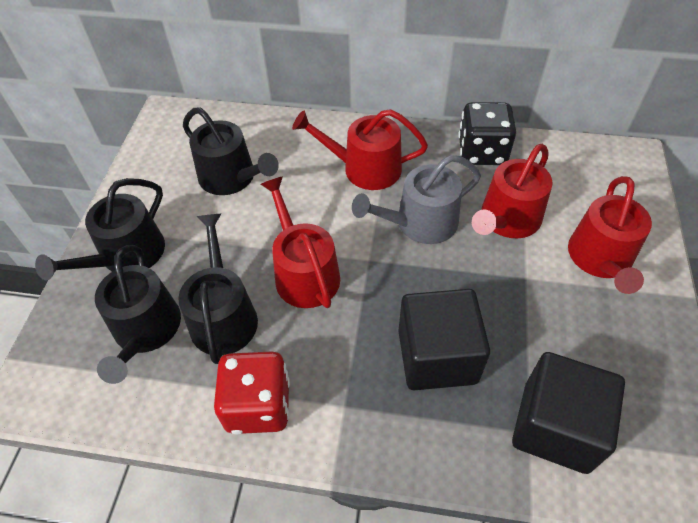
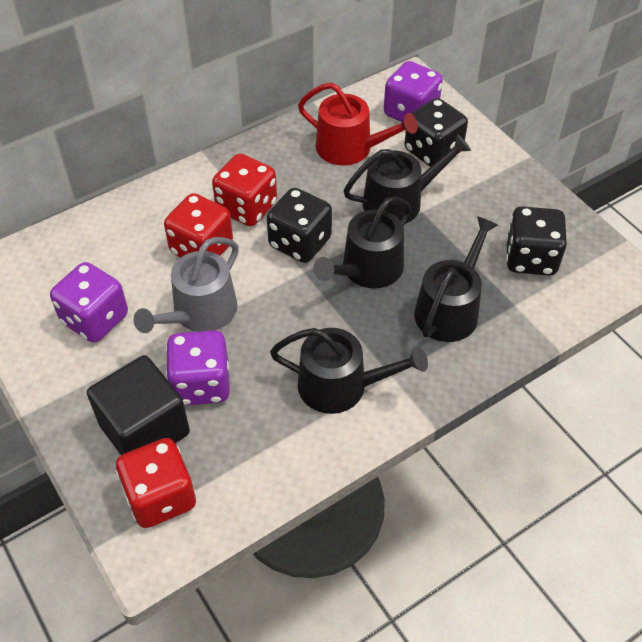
black cube: 2 -> 1
black dice: 1 -> 3
purple dice: 0 -> 3
red dice: 1 -> 3
red watering can: 4 -> 1

